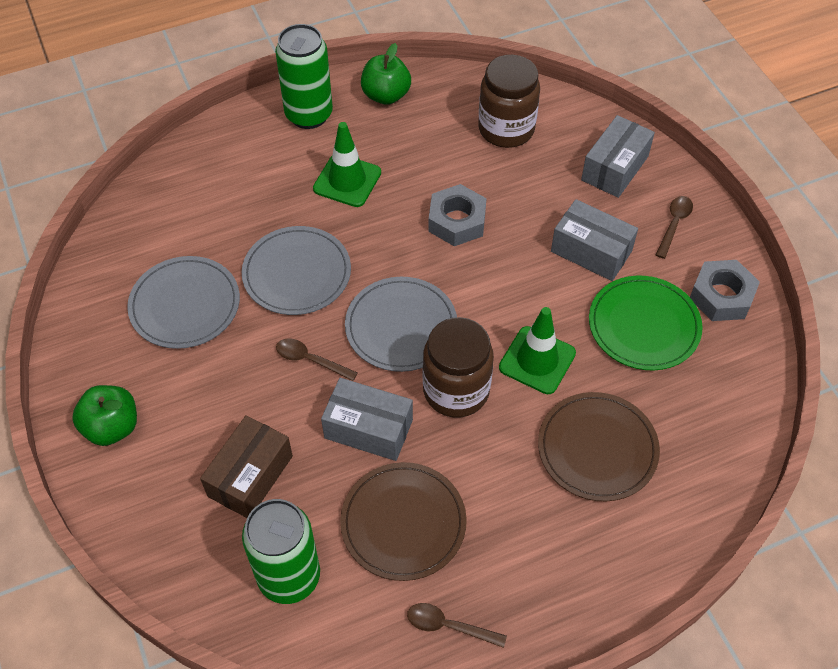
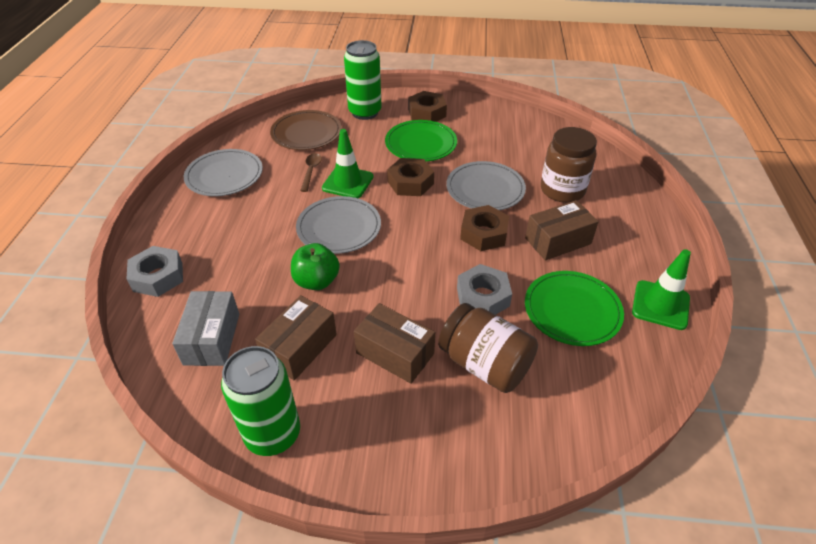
brown box: 1 -> 3
brown nut: 0 -> 3
brown plate: 2 -> 1
brown spoon: 3 -> 1
green apple: 2 -> 1
green plate: 1 -> 2
grey box: 3 -> 1

